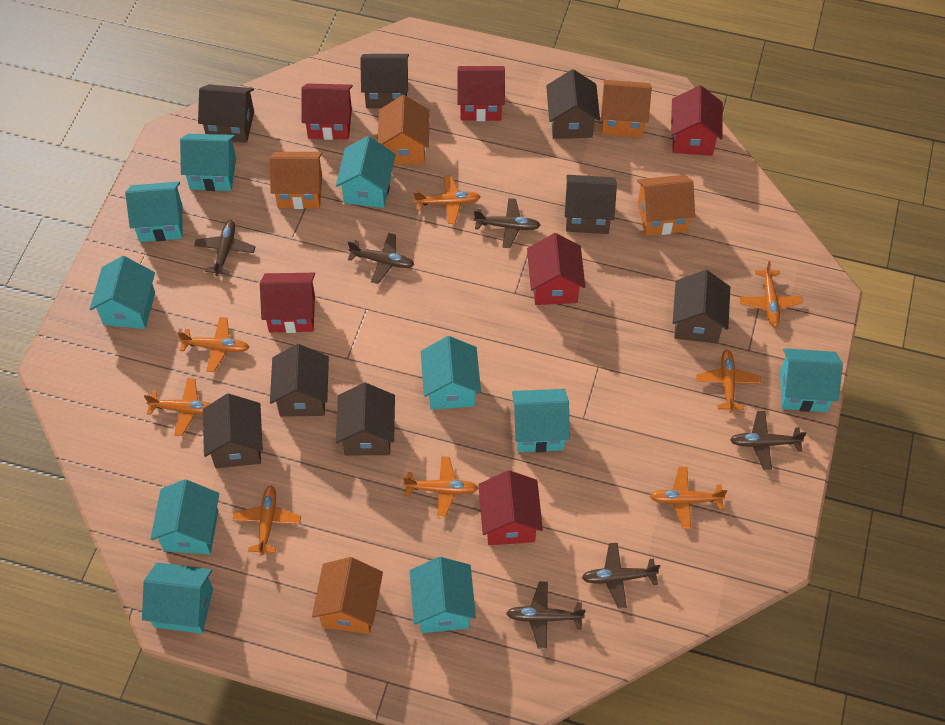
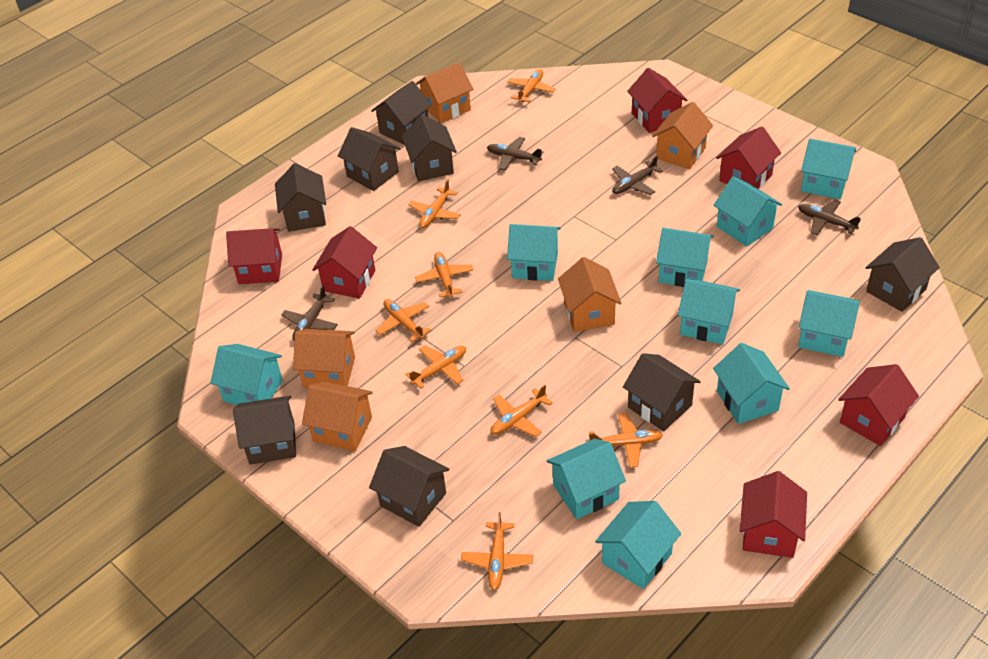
brown plane: 6 -> 4

